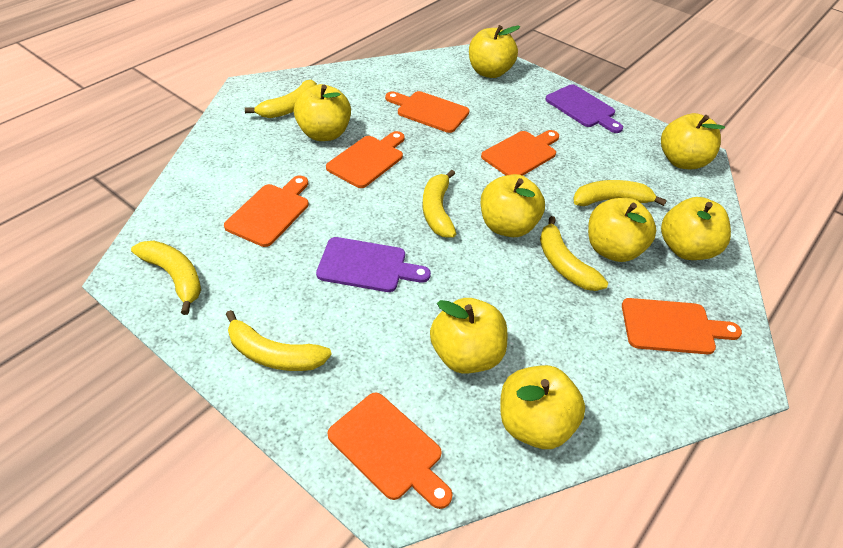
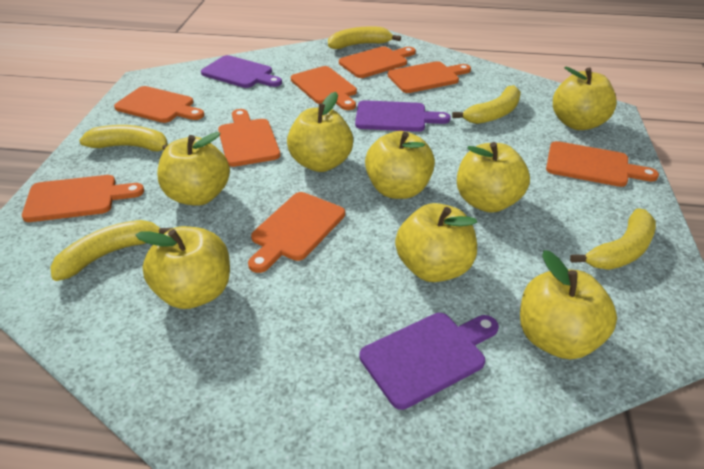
orange cutting board: 6 -> 8
purple cutting board: 2 -> 3
yellow banana: 6 -> 5

